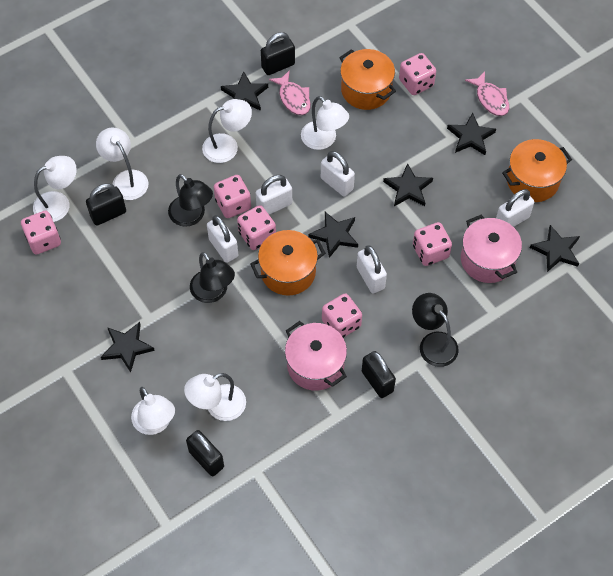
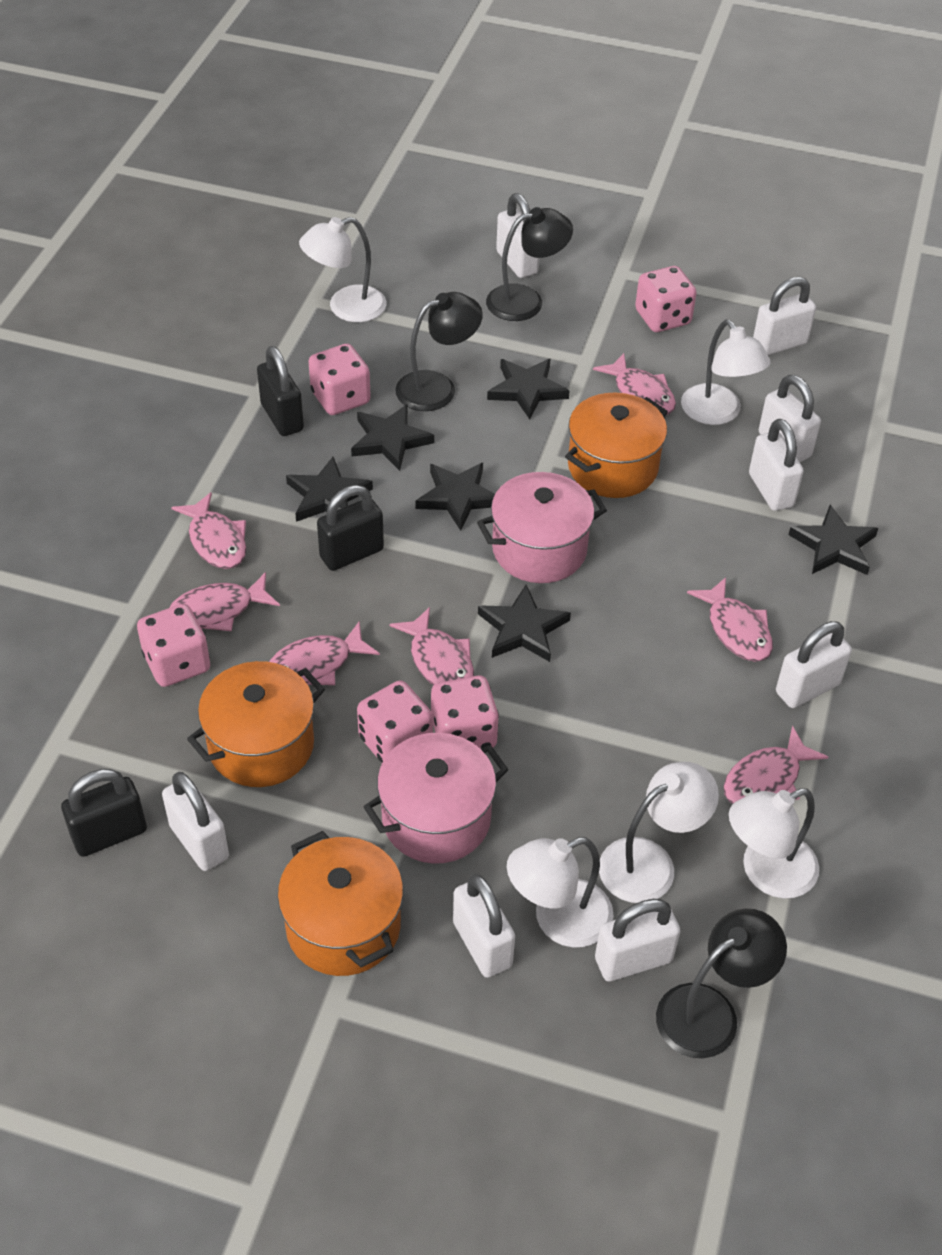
black padlock: 4 -> 3
pink dice: 6 -> 5
pink fish: 2 -> 7
white lamp: 6 -> 5
white padlock: 5 -> 8

